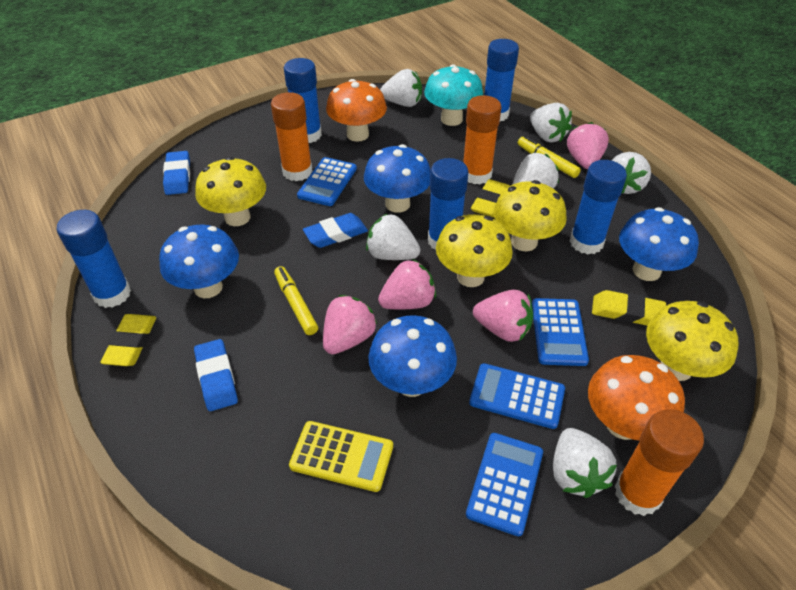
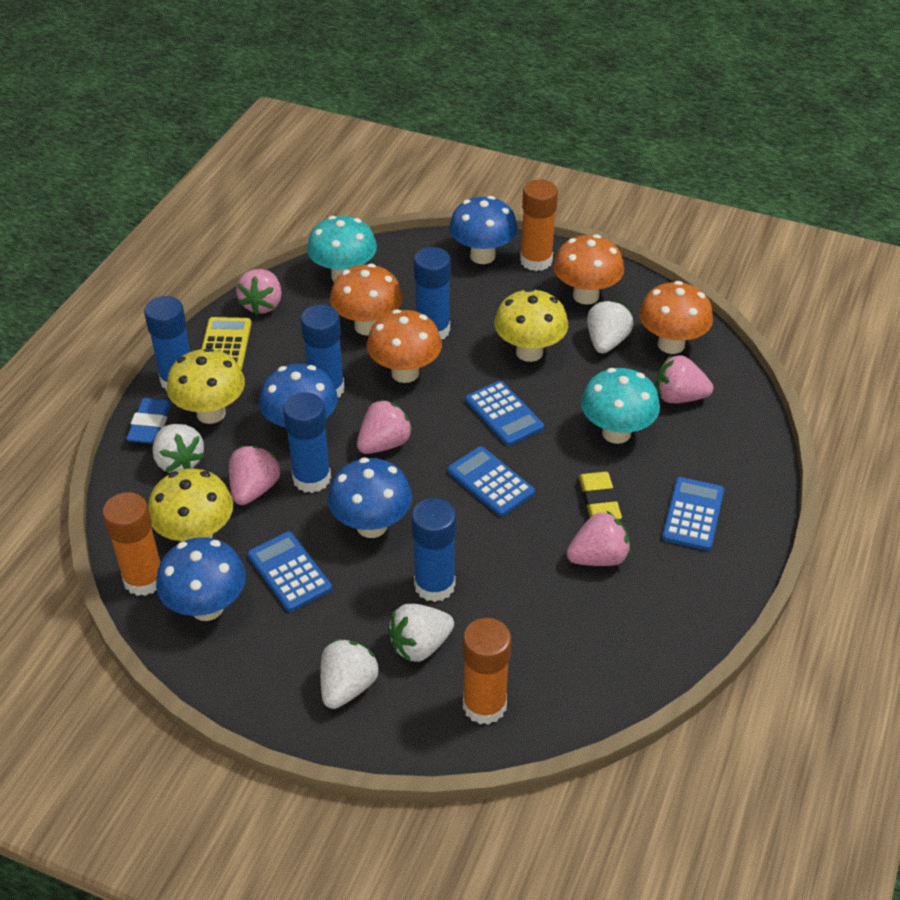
blue eraser: 3 -> 1
orange mushroom: 2 -> 4
pink strawberry: 4 -> 5
turquoise mushroom: 1 -> 2
white strawberry: 6 -> 4
yellow eraser: 3 -> 1
yellow marker: 2 -> 0
yellow mushroom: 4 -> 3

